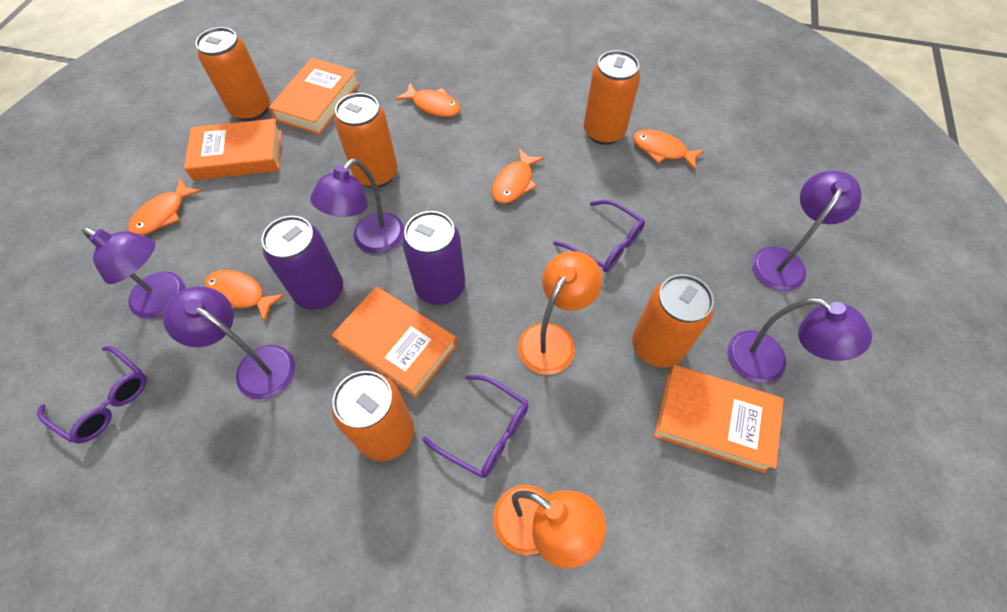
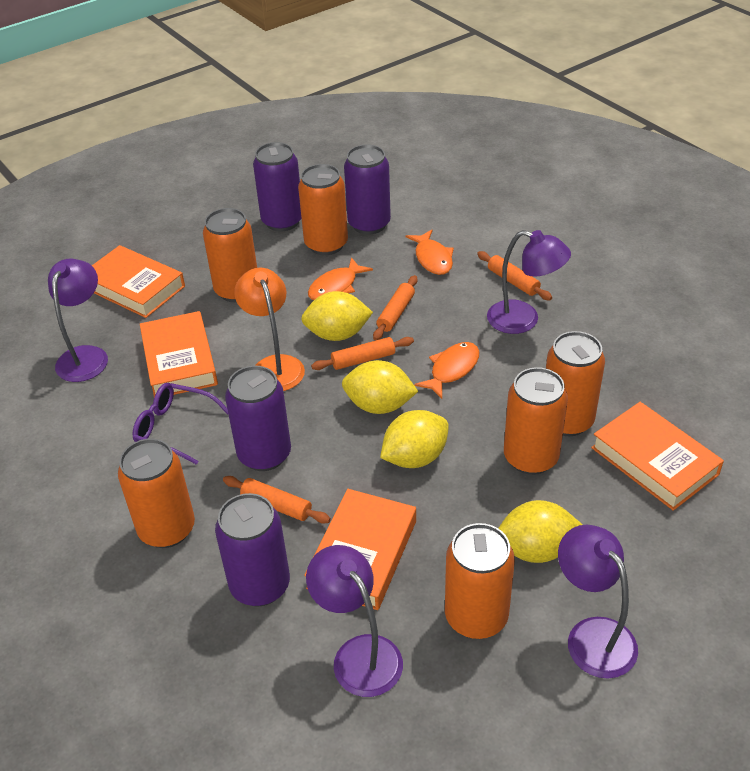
orange can: 5 -> 6
orange fish: 5 -> 3
orange lamp: 2 -> 1
orange rolling pin: 0 -> 4
purple can: 2 -> 4
purple glasses: 3 -> 1
purple lamp: 5 -> 4
yellow lemon: 0 -> 4

